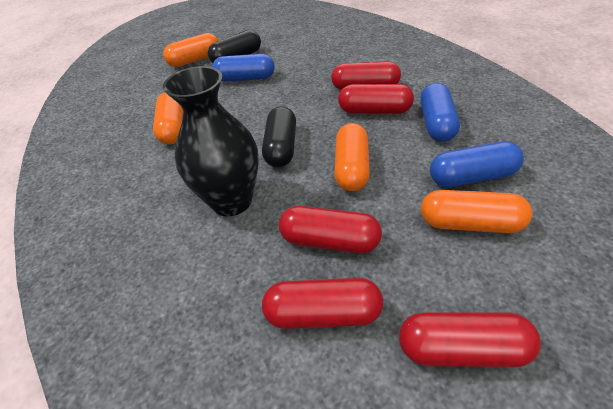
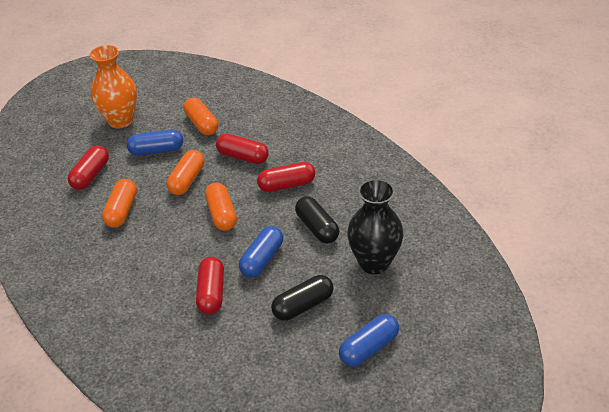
orange vase: 0 -> 1
red capsule: 5 -> 4

